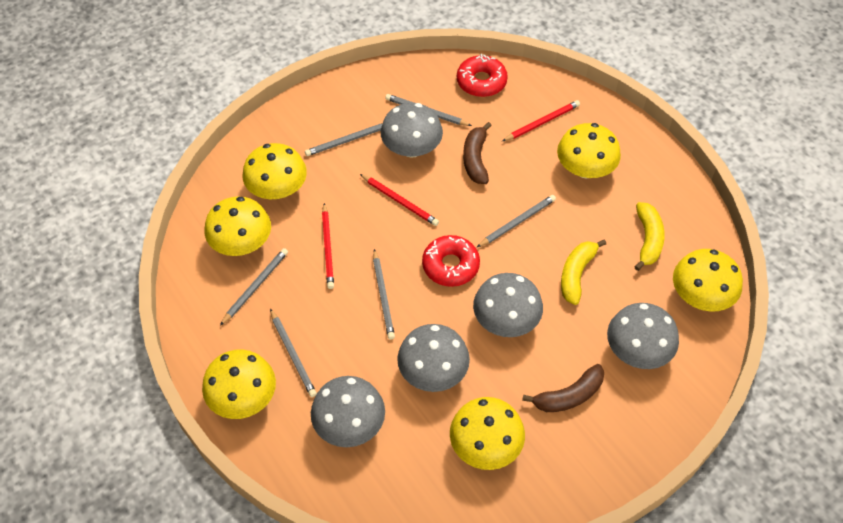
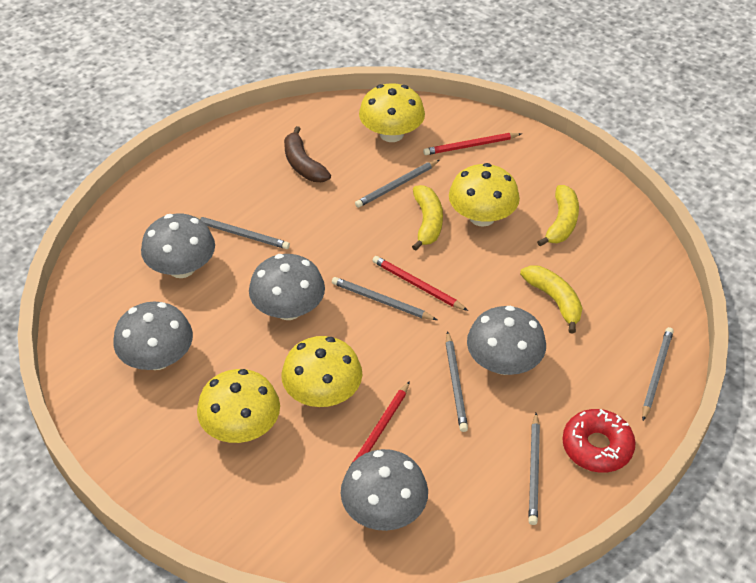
brown banana: 2 -> 1
red donut: 2 -> 1
yellow banana: 2 -> 3
yellow mushroom: 6 -> 4

